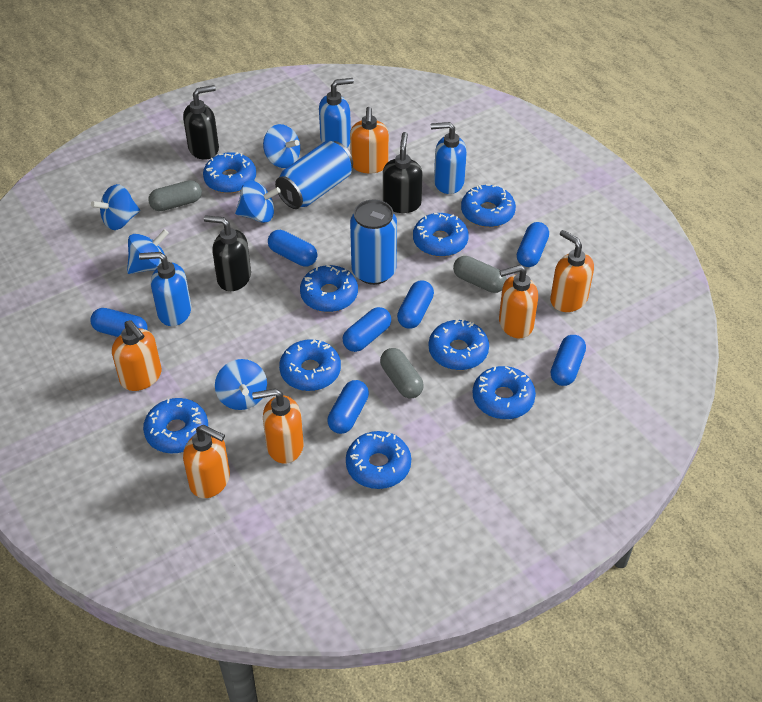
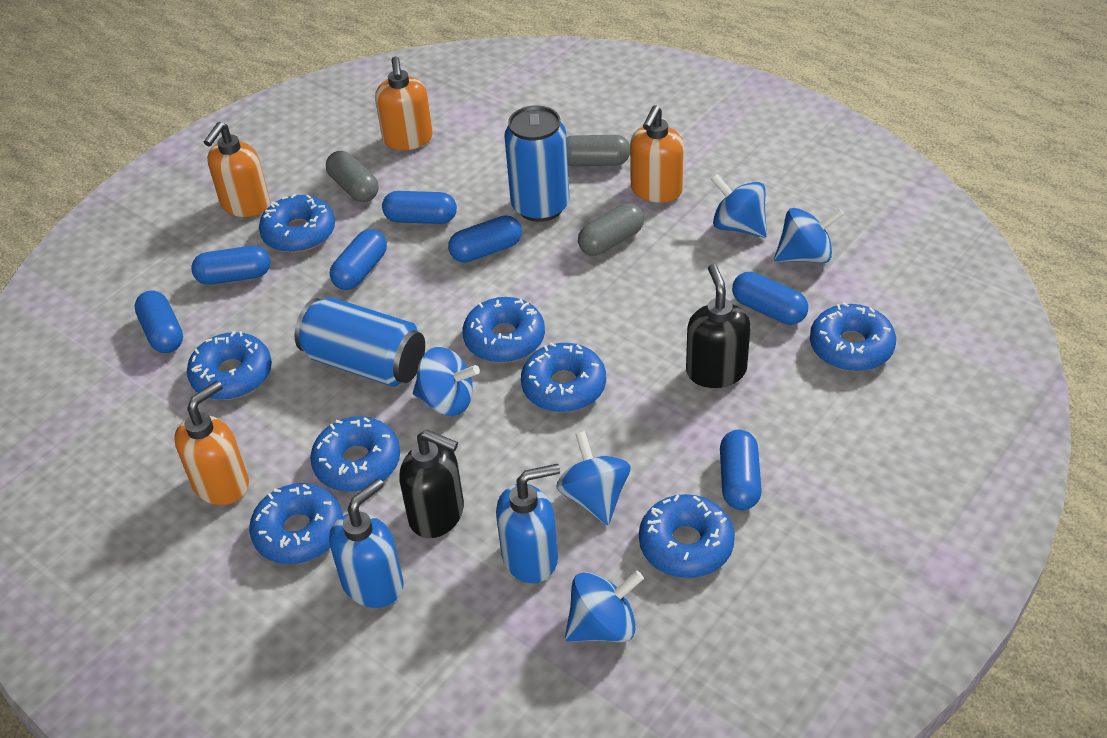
black soap dispenser: 3 -> 2
blue donut: 9 -> 8
blue soap dispenser: 3 -> 2
orange soap dispenser: 6 -> 4

